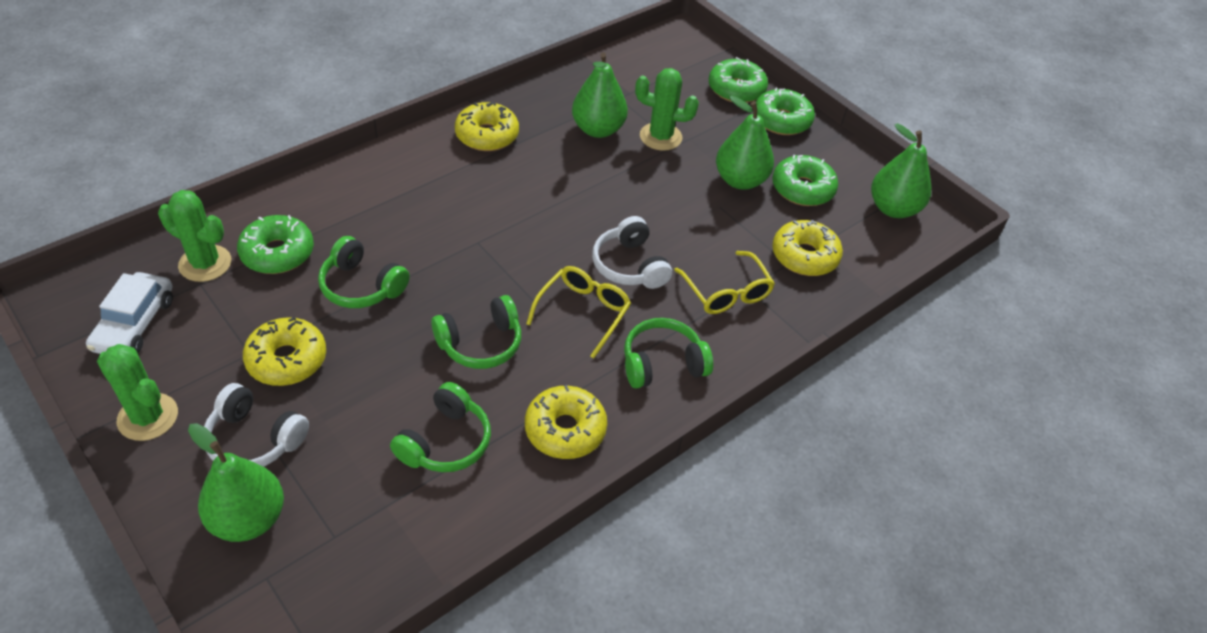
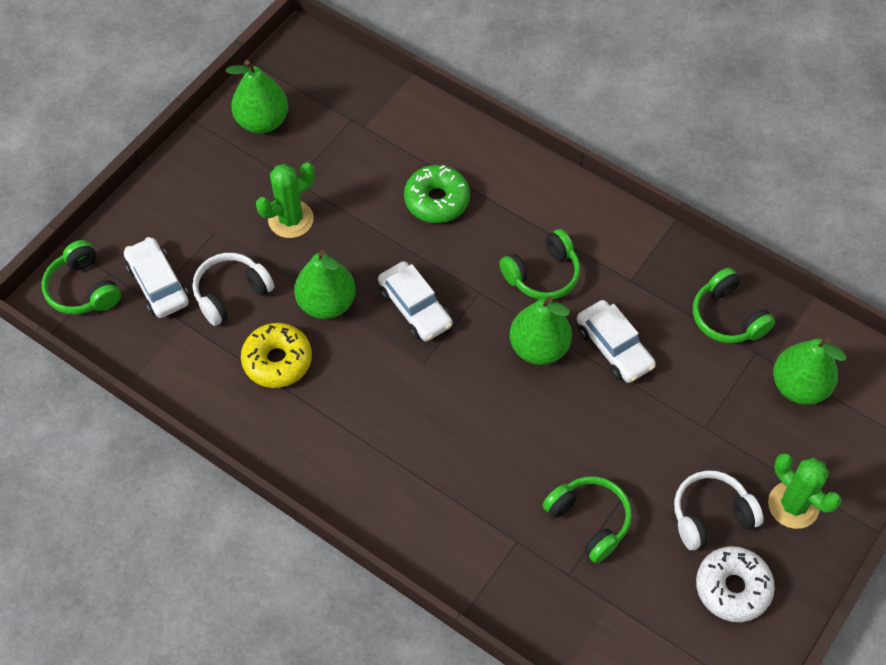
green cactus: 3 -> 2
green donut: 4 -> 1
white car: 1 -> 3
white donut: 0 -> 1
yellow donut: 4 -> 1
yellow glasses: 2 -> 0

